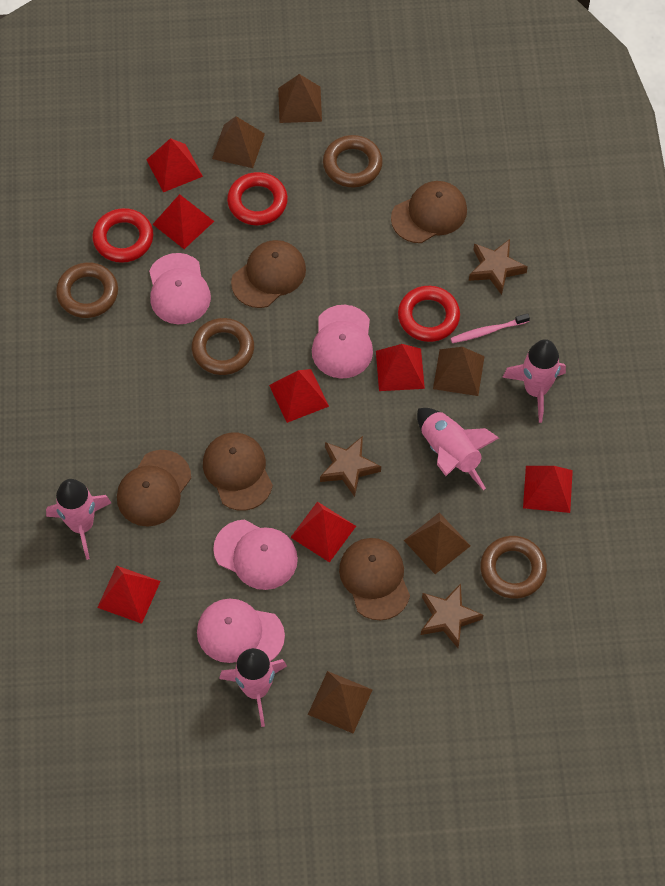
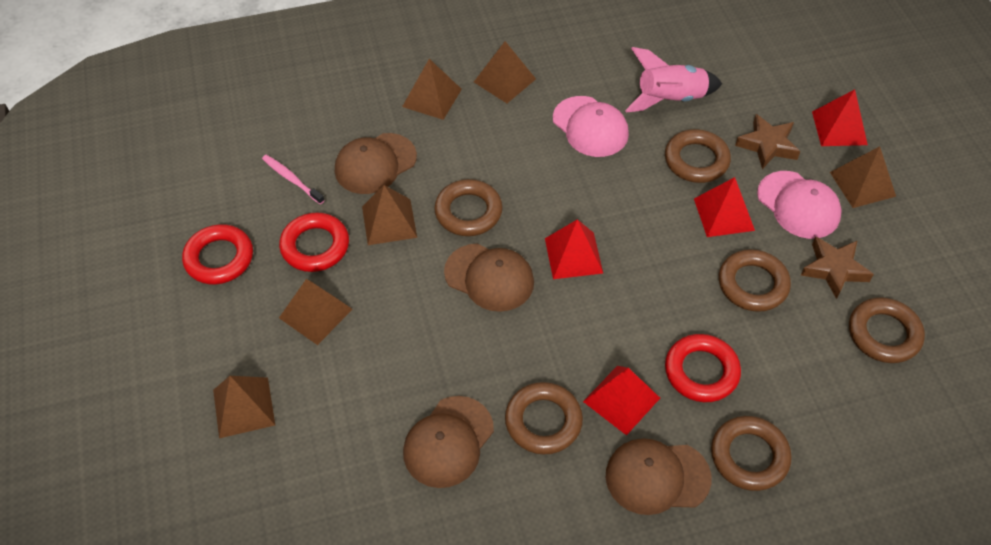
brown cap: 5 -> 4
brown pyramid: 5 -> 6
brown ring: 4 -> 6
brown star: 3 -> 2
pink cap: 4 -> 2
pink rocket: 4 -> 1
red pyramid: 7 -> 4

